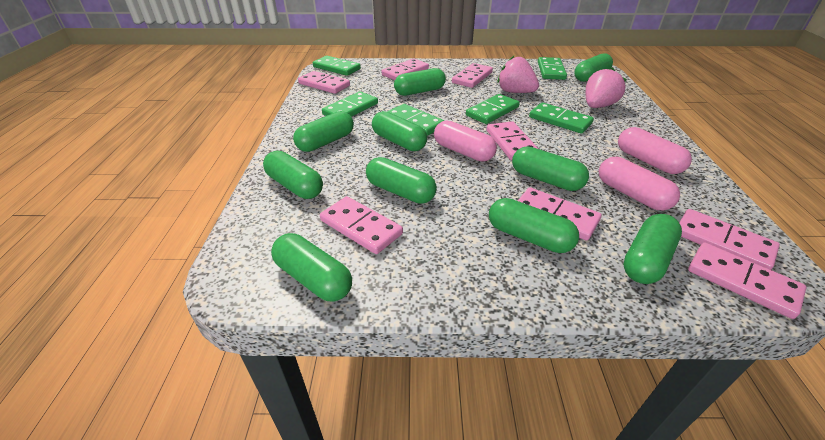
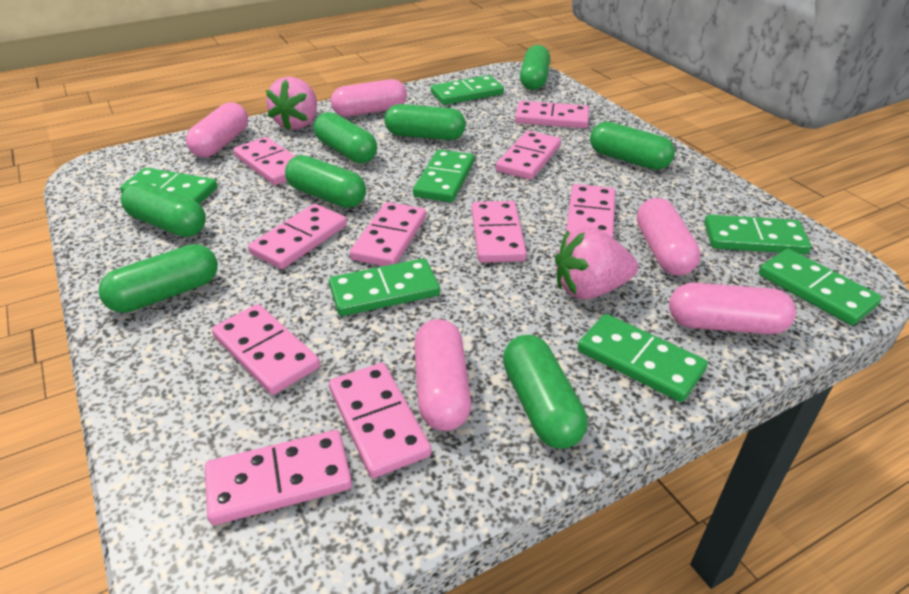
green capsule: 10 -> 8
green domino: 6 -> 7
pink capsule: 3 -> 5
pink domino: 8 -> 10

